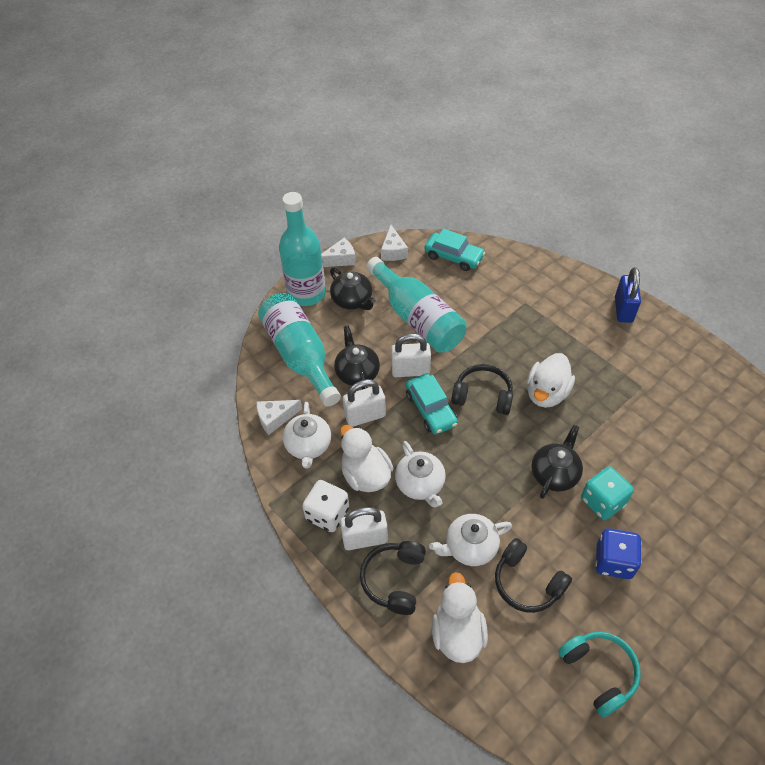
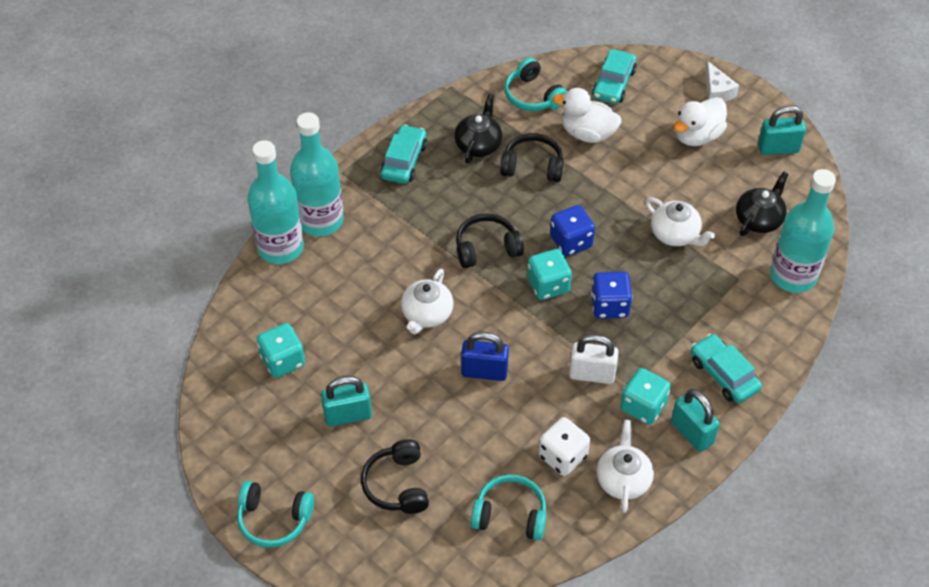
black teapot: 3 -> 2
blue dice: 1 -> 2
turquoise car: 2 -> 3
turquoise dice: 1 -> 3
turquoise headphones: 1 -> 3
turquoise padlock: 0 -> 3
white cheese: 3 -> 1
white duck: 3 -> 2
white padlock: 3 -> 1

